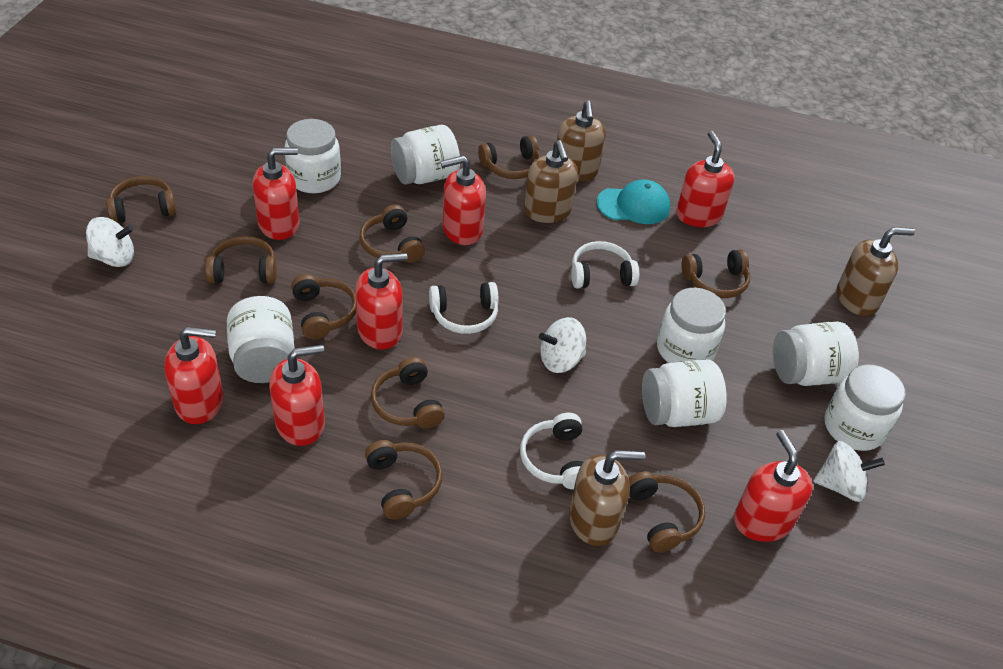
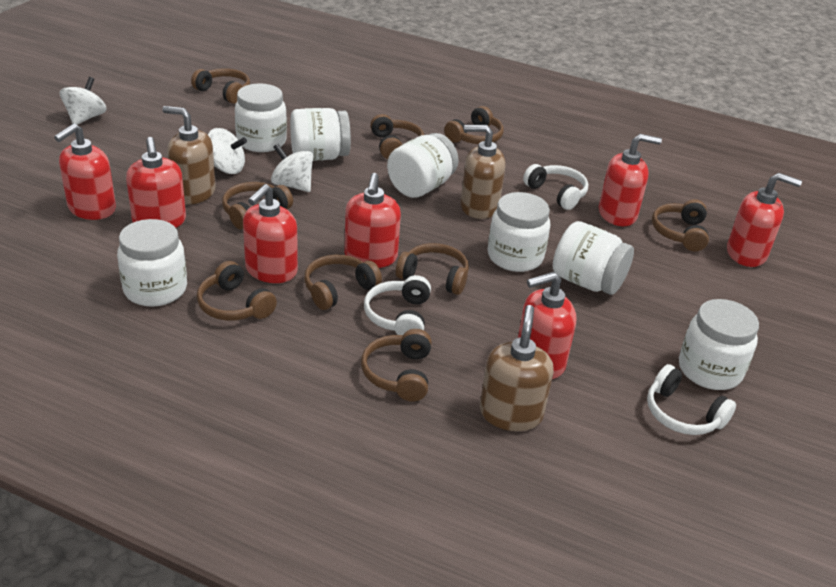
brown soap dispenser: 4 -> 3
turquoise cap: 1 -> 0

